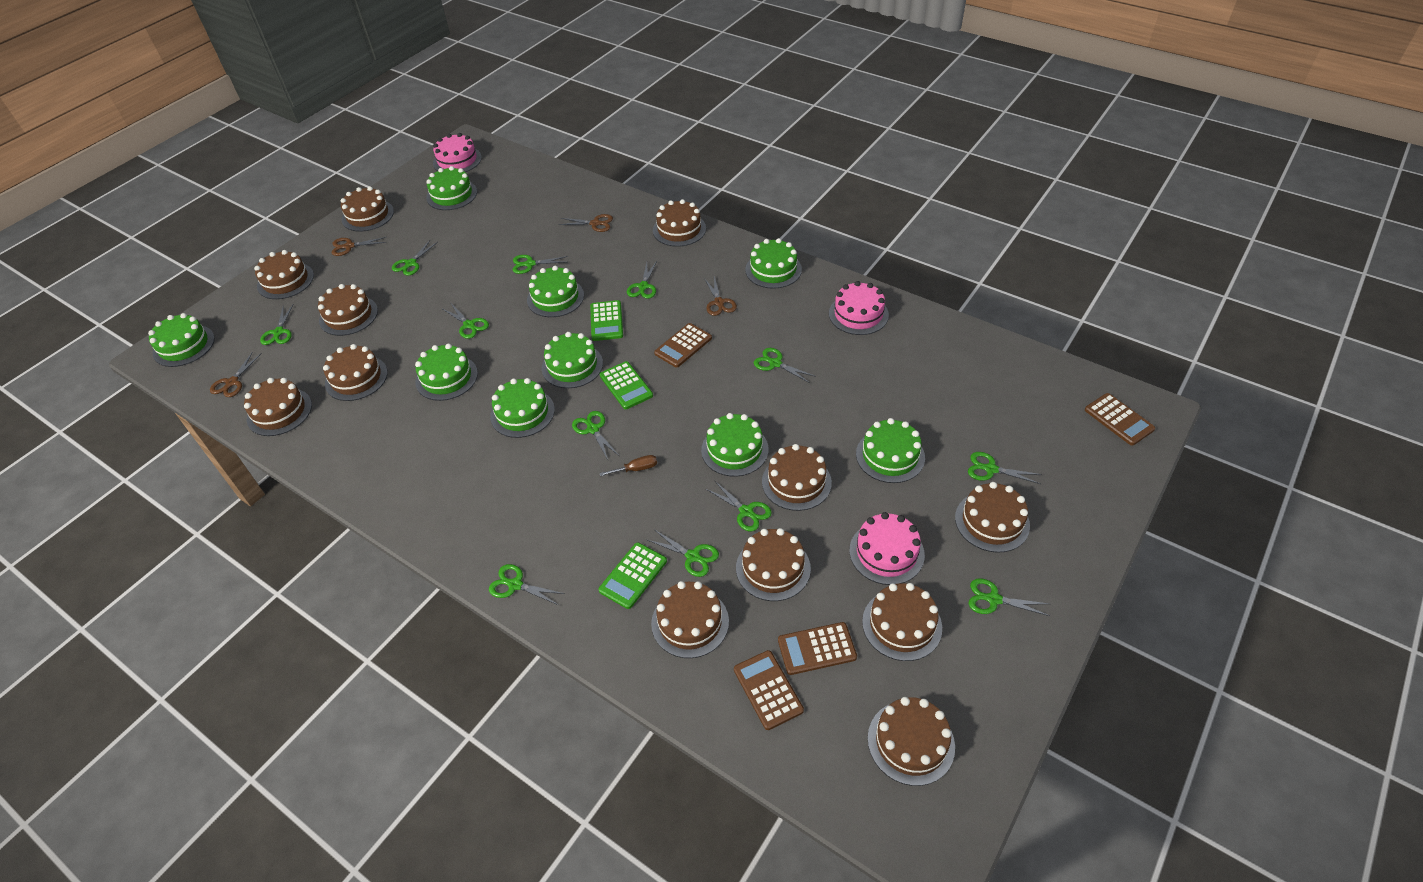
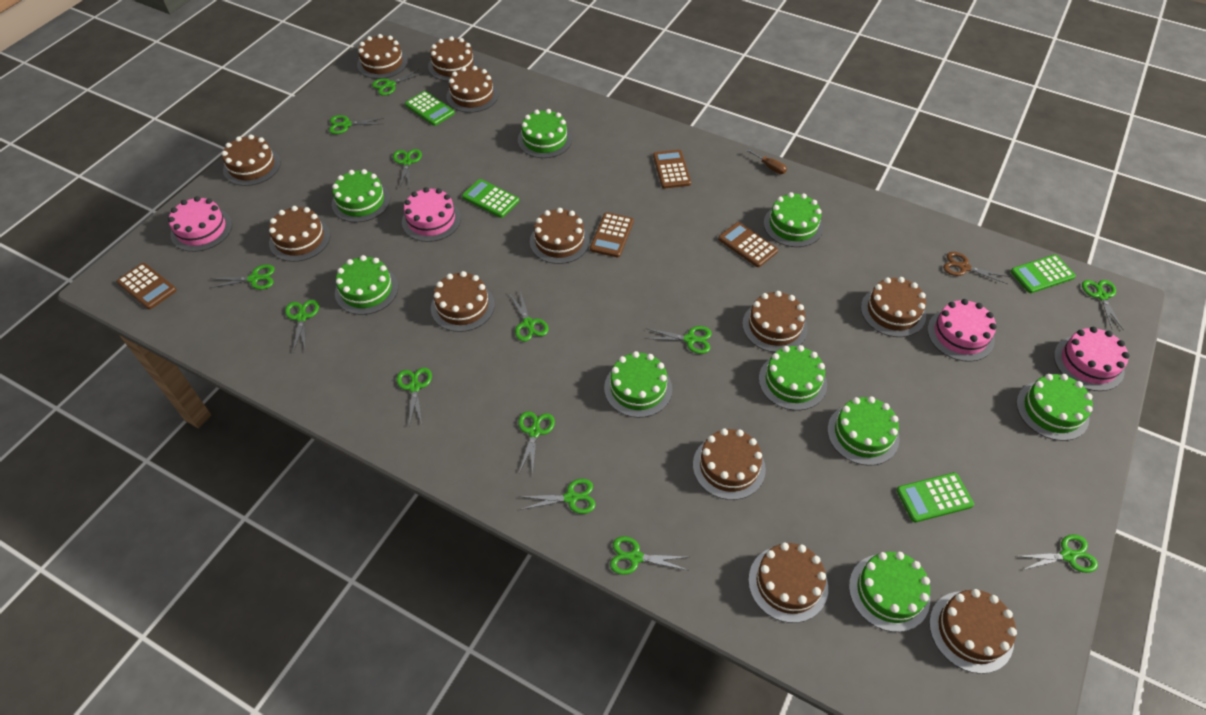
brown scissors: 4 -> 1
green calculator: 3 -> 4
green scissors: 12 -> 13
pink cake: 3 -> 4

